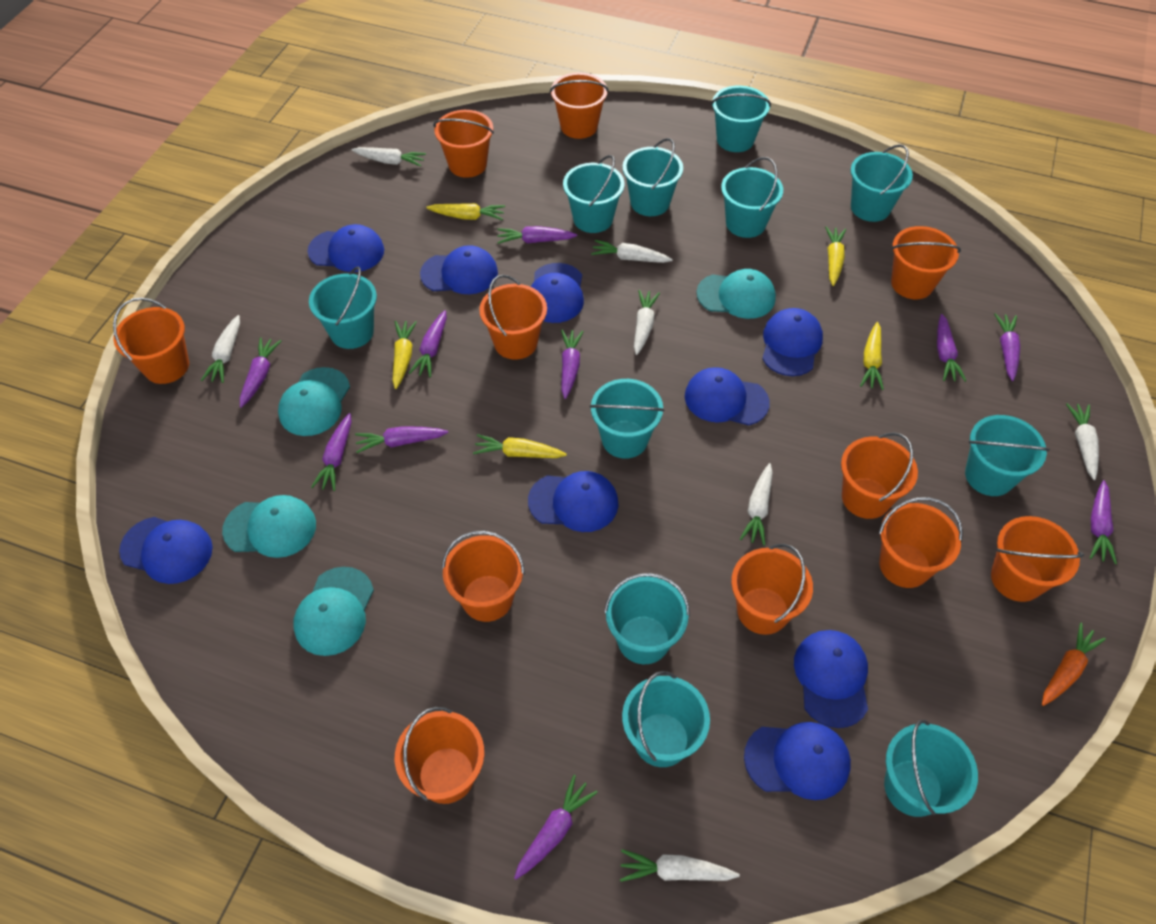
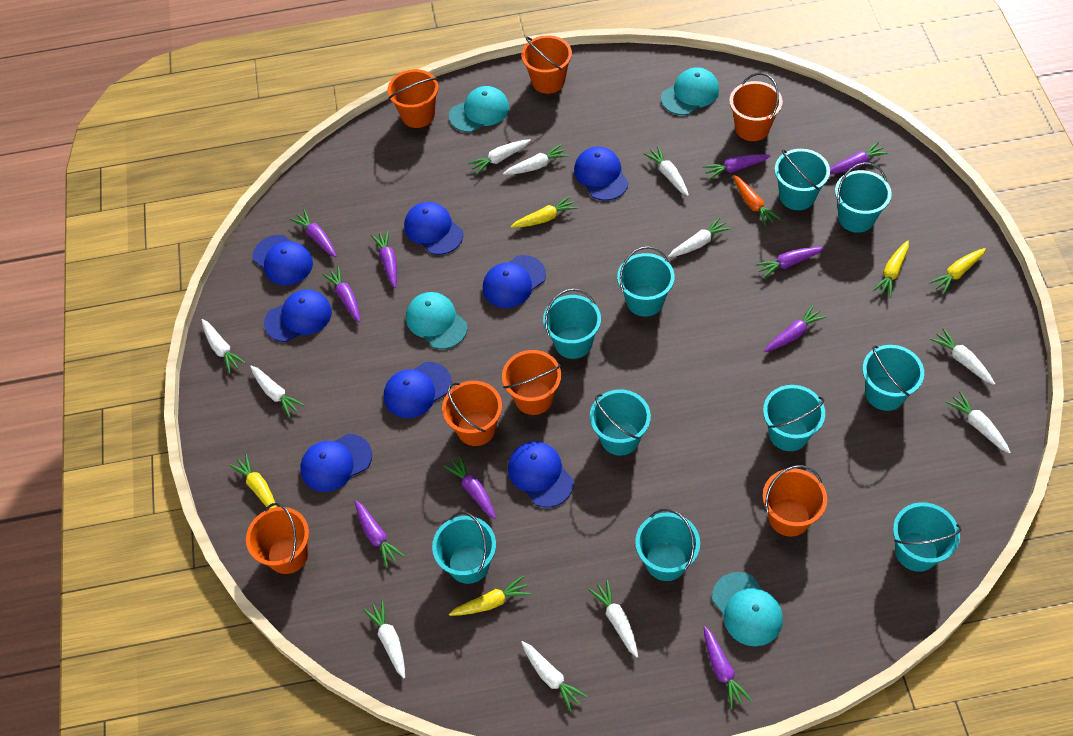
blue cap: 9 -> 8
orange bucket: 11 -> 7
turquoise bucket: 11 -> 10
white carrot: 7 -> 11

